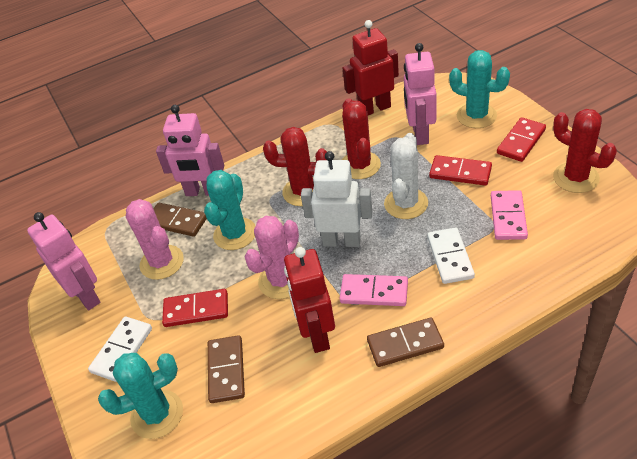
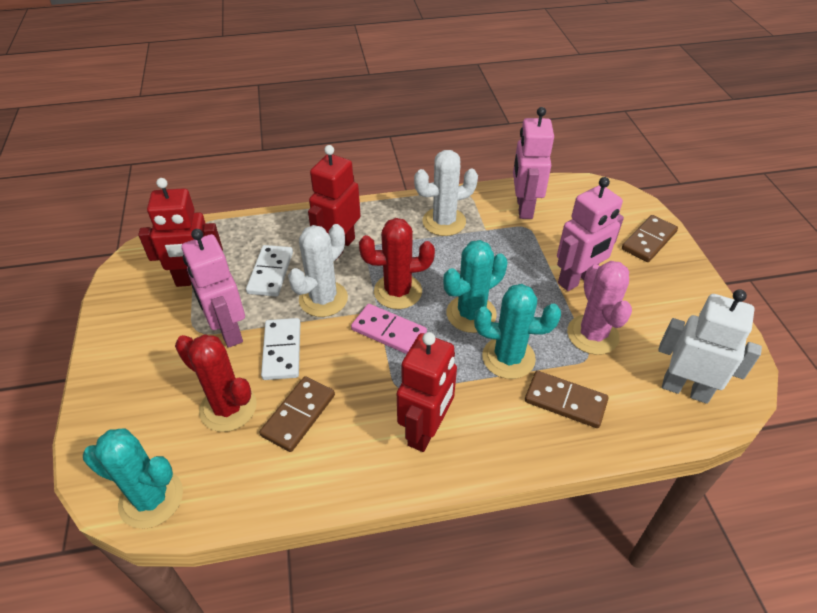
pink cactus: 2 -> 1
pink domino: 2 -> 1
red cactus: 3 -> 2
red domino: 3 -> 0
red robot: 2 -> 3
white cactus: 1 -> 2

